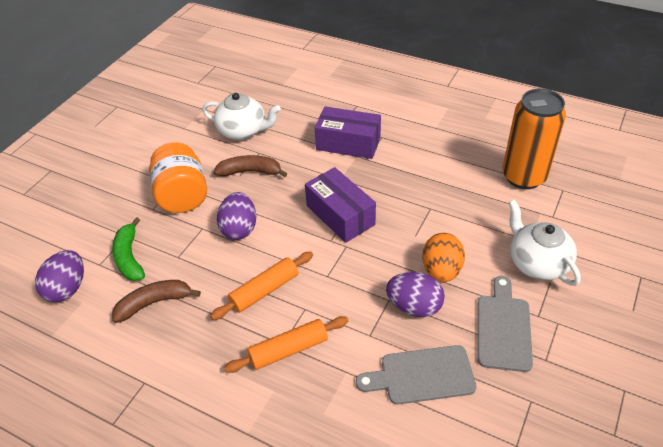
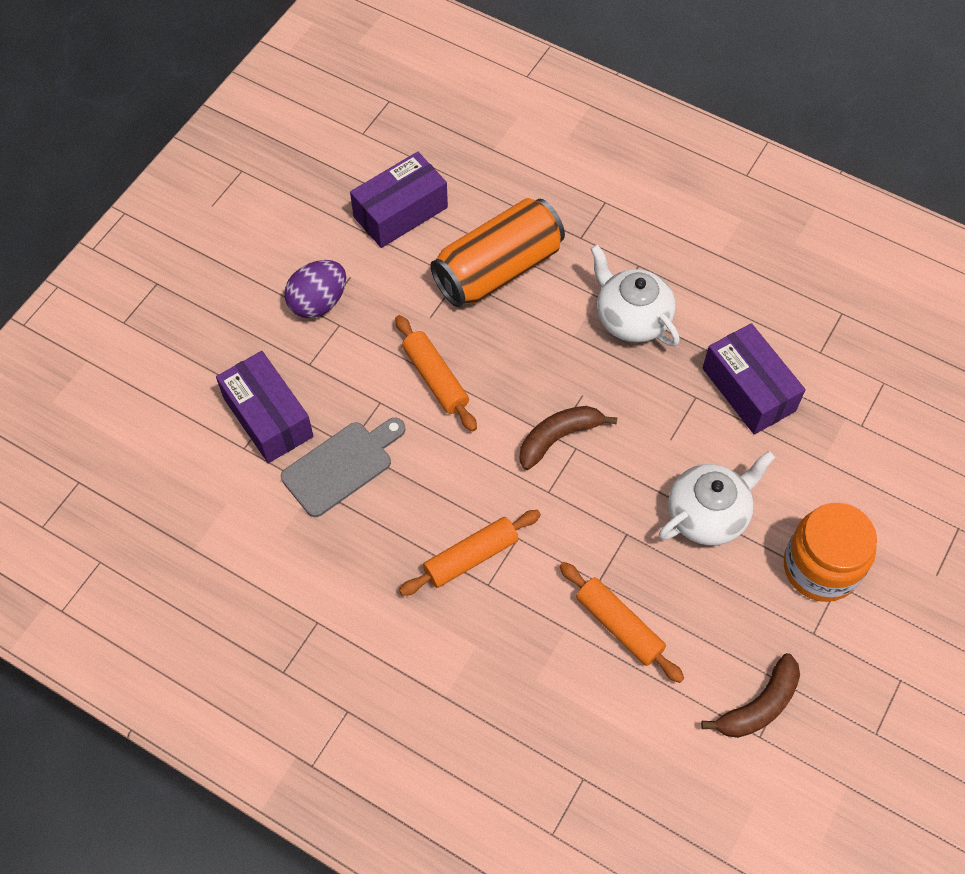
green banana: 1 -> 0
grey cutting board: 2 -> 1
orange egg: 1 -> 0
orange rolling pin: 2 -> 3
purple box: 2 -> 3
purple egg: 3 -> 1

